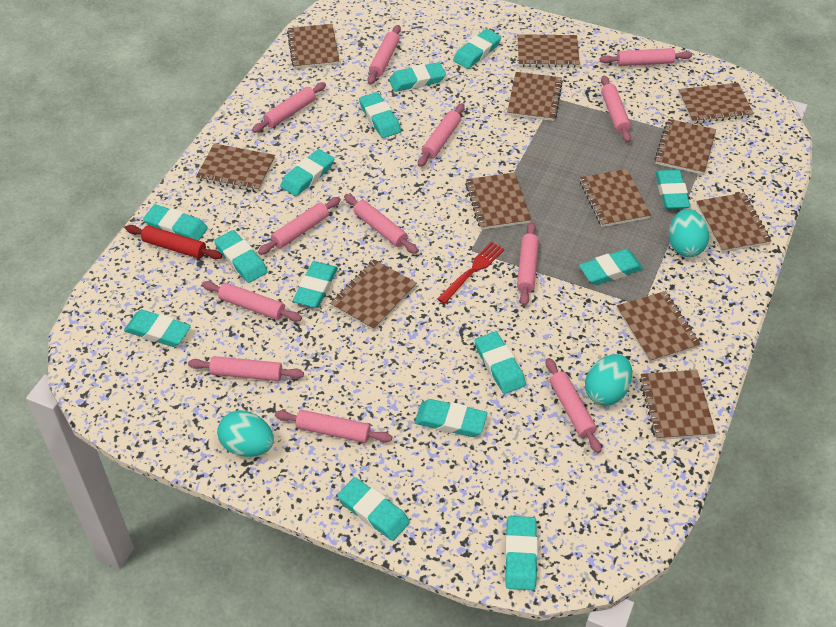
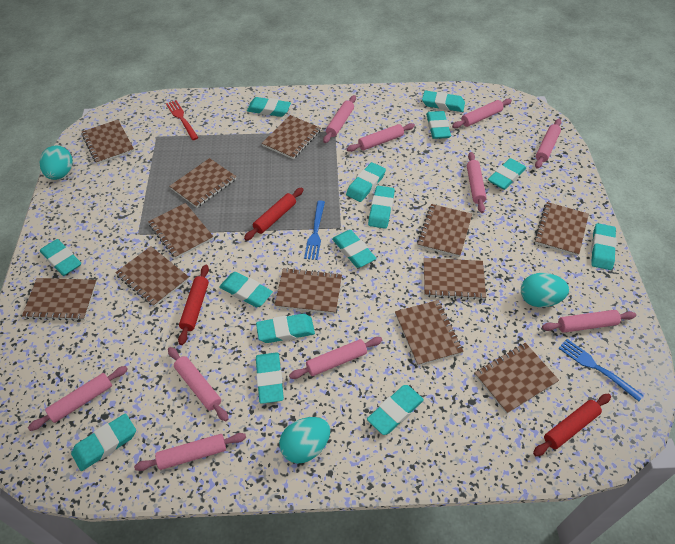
blue fork: 0 -> 2
pink rolling pin: 12 -> 10
red rolling pin: 1 -> 3

